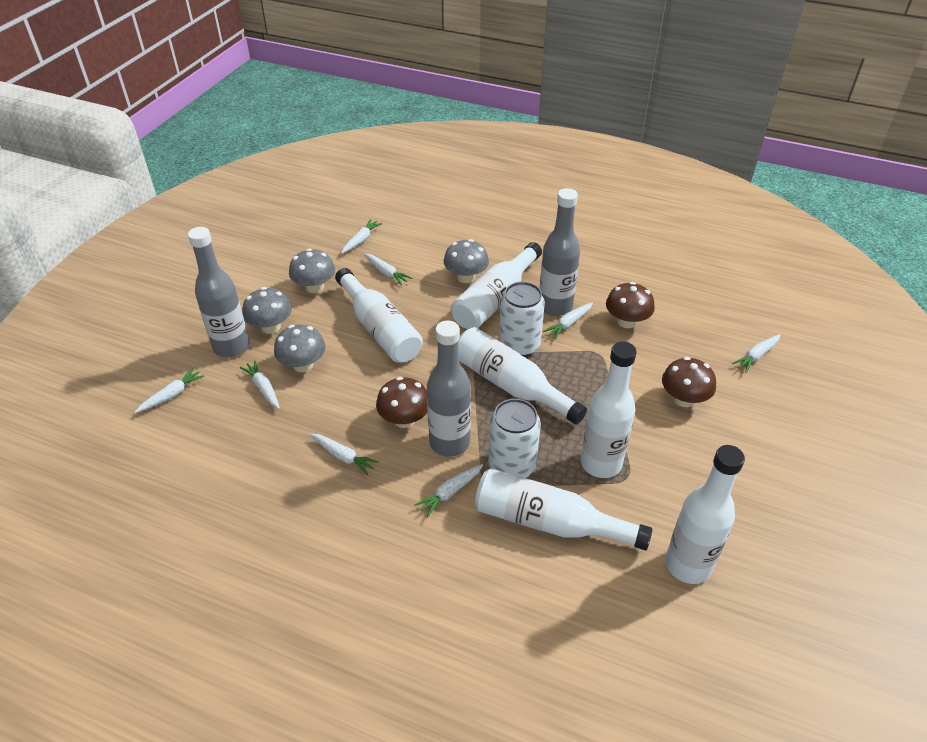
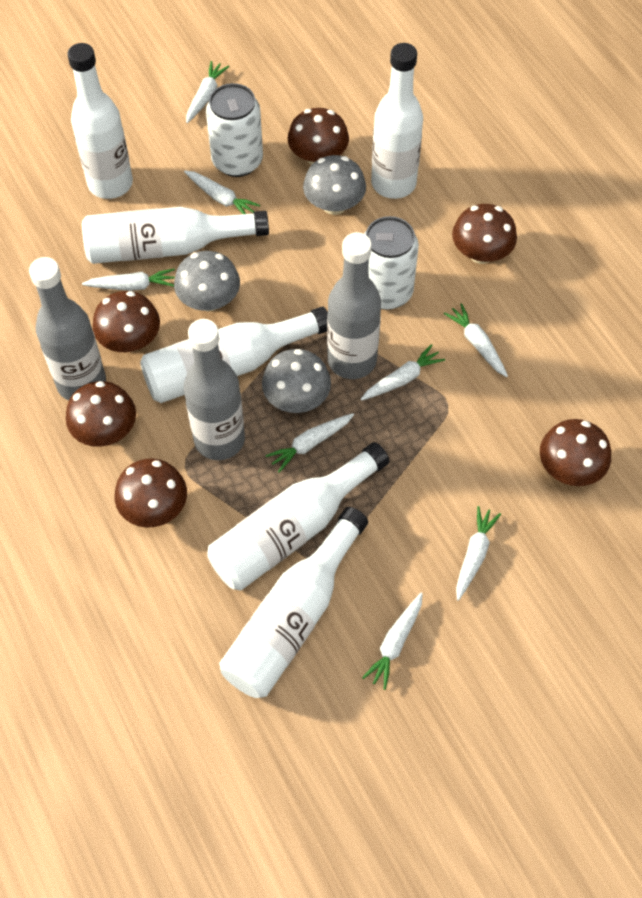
brown mushroom: 3 -> 6
grey mushroom: 4 -> 3

